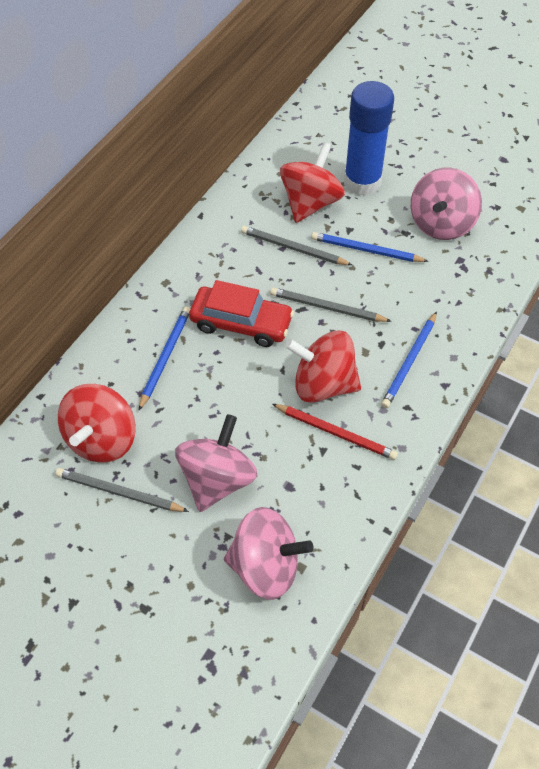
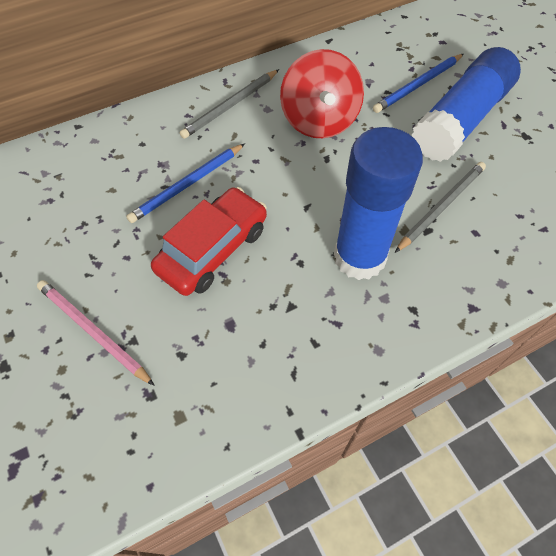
blue glue stick: 1 -> 2
blue pencil: 3 -> 2
grey pencil: 3 -> 2
pink pencil: 0 -> 1
pink spinning top: 3 -> 0
red pencil: 1 -> 0
red spinning top: 3 -> 1

